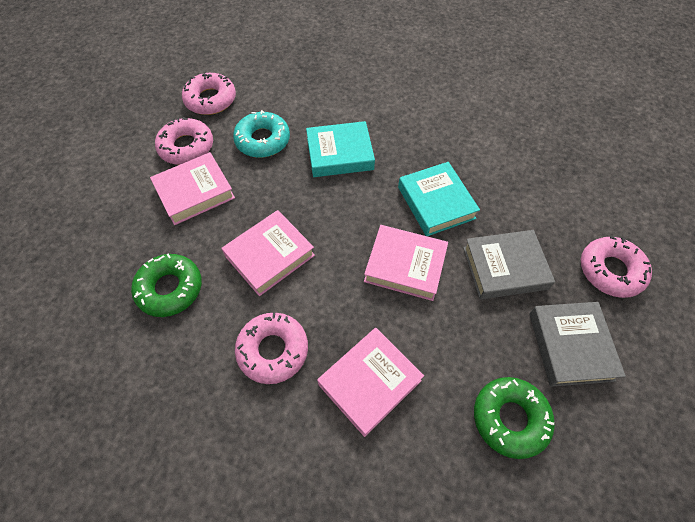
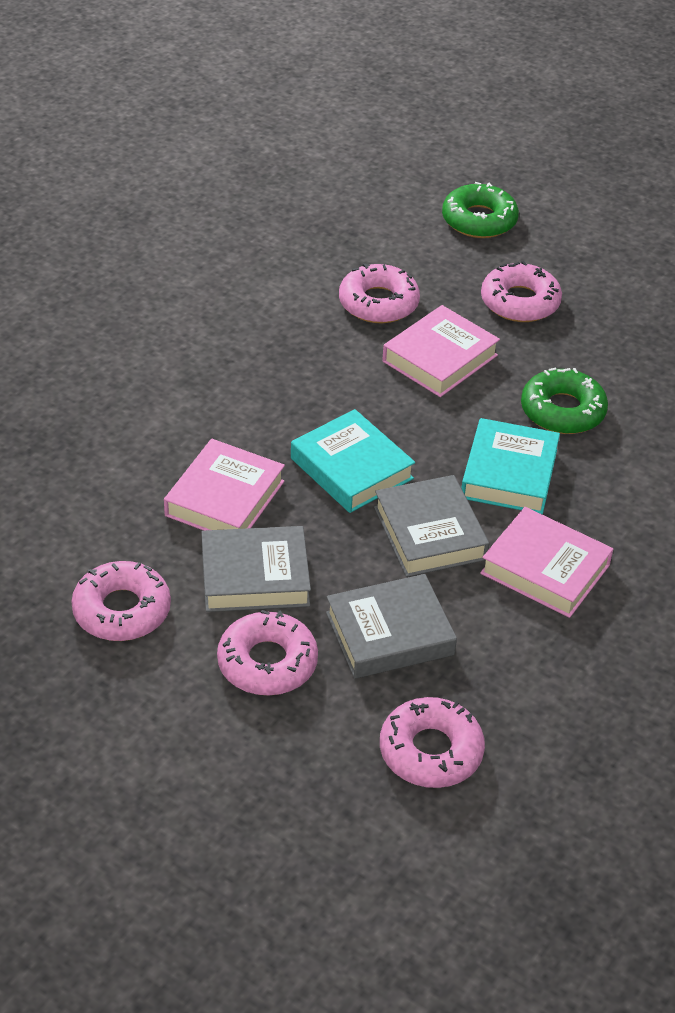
grey book: 2 -> 3
pink book: 4 -> 3
pink donut: 4 -> 5
turquoise donut: 1 -> 0

